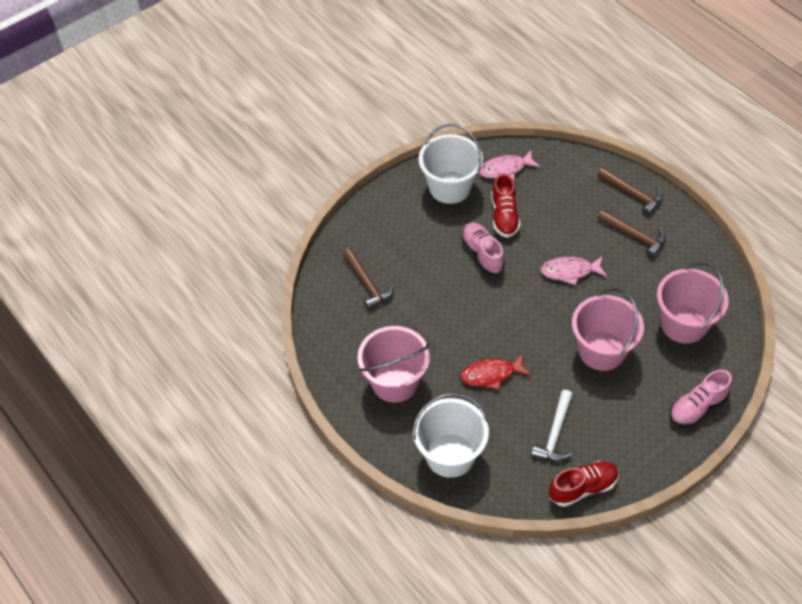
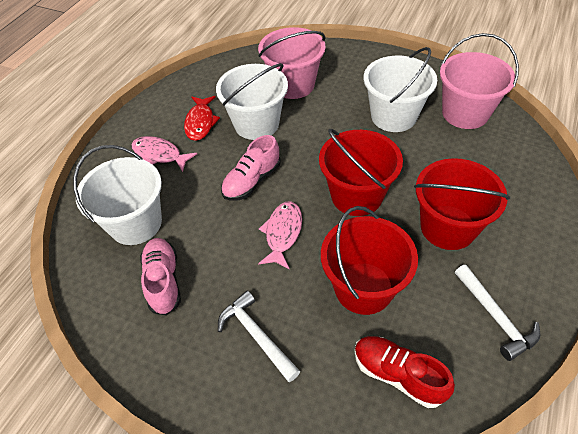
brown hammer: 3 -> 0
pink bucket: 3 -> 2
red bucket: 0 -> 3
red shoe: 2 -> 1
white bucket: 2 -> 3
white hammer: 1 -> 2

